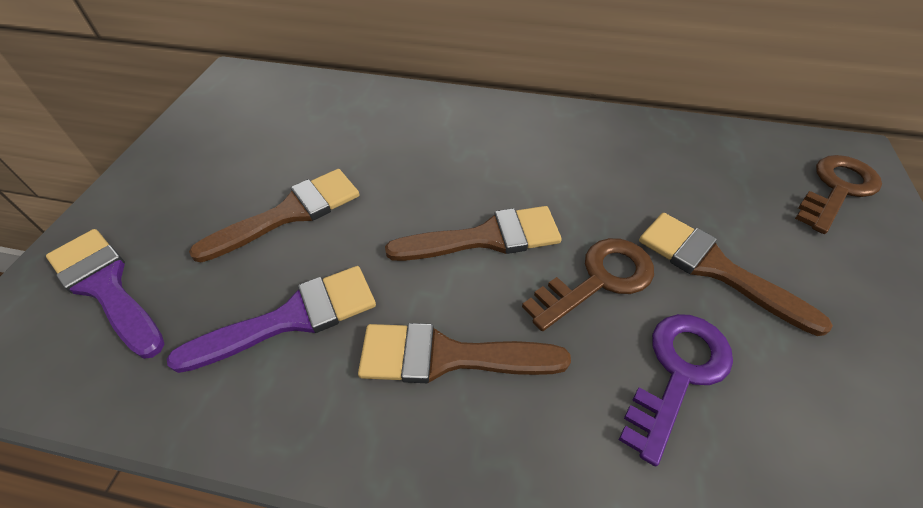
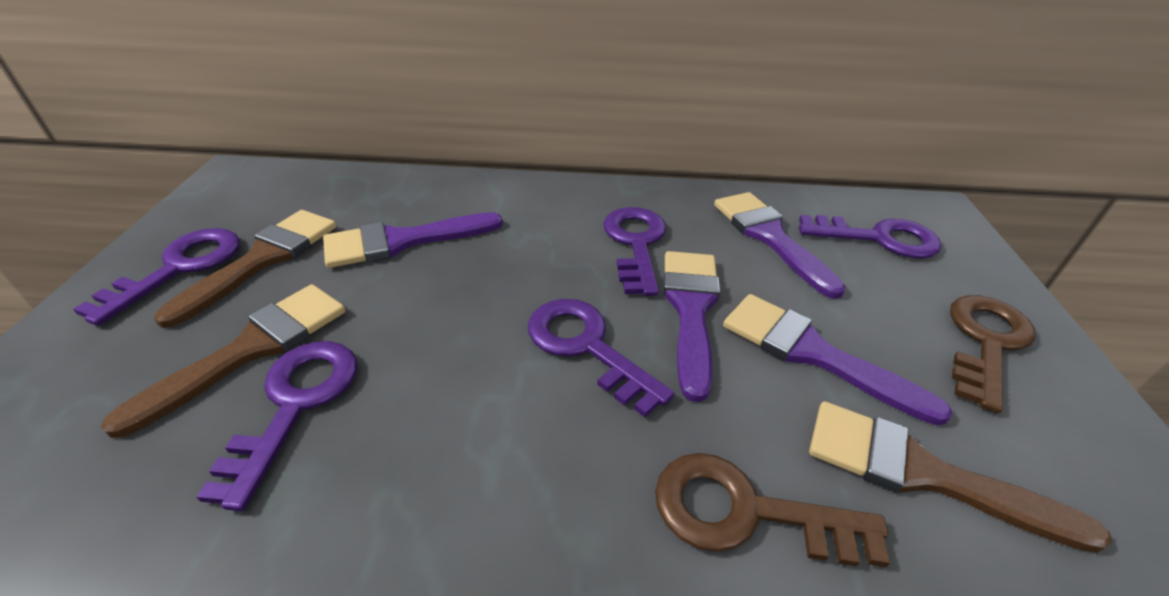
brown brush: 4 -> 3
purple brush: 2 -> 4
purple key: 1 -> 5

